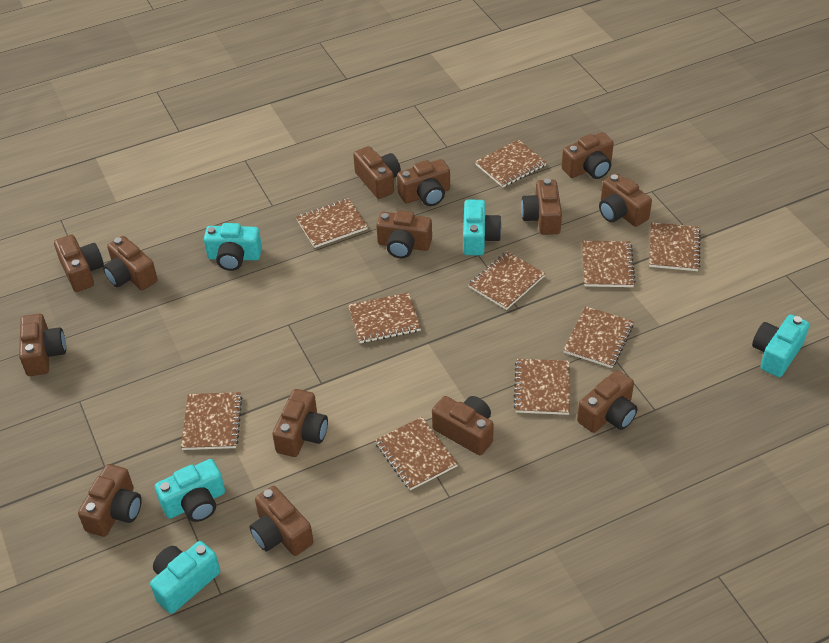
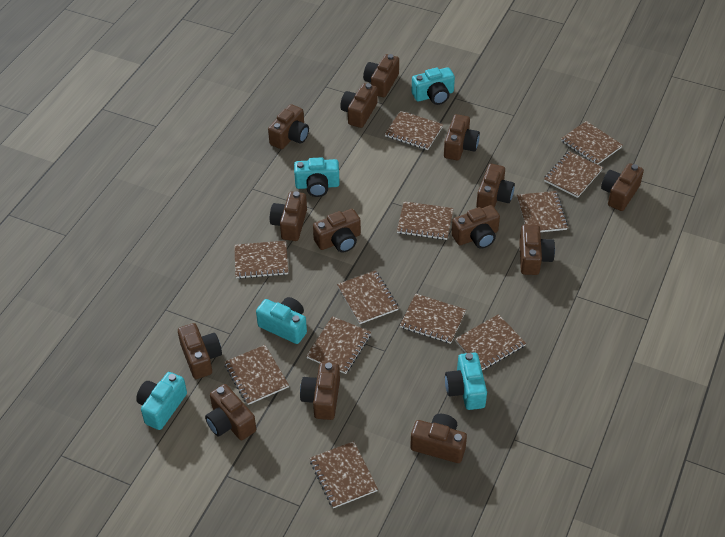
brown notebook: 10 -> 12

